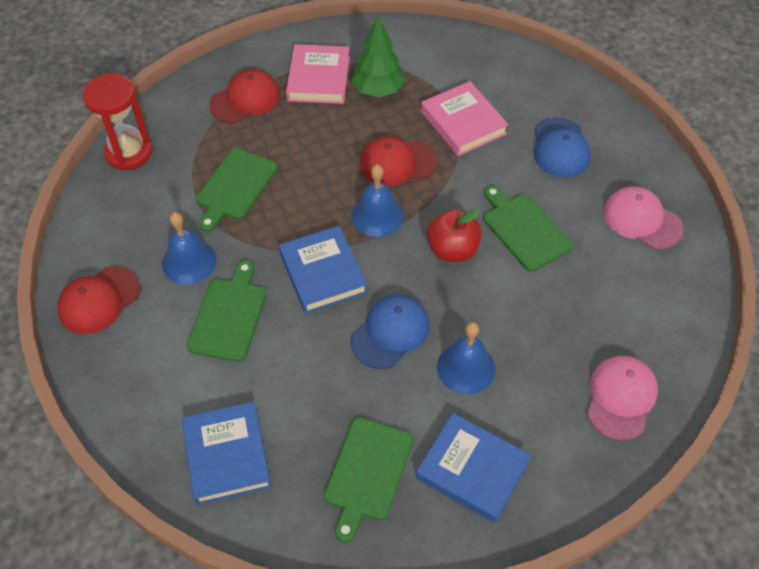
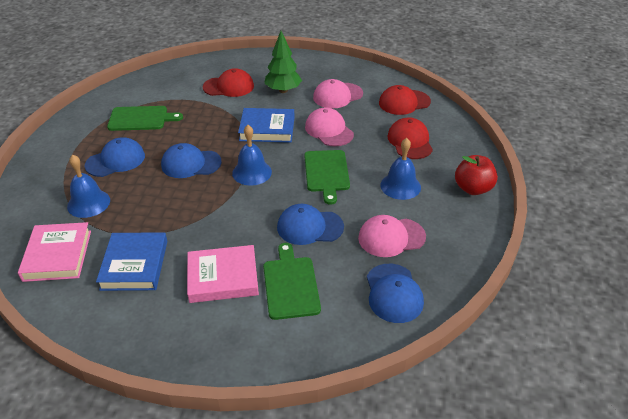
blue book: 3 -> 2
blue cap: 2 -> 4
green cutting board: 4 -> 3
pink cap: 2 -> 3
red hourglass: 1 -> 0

